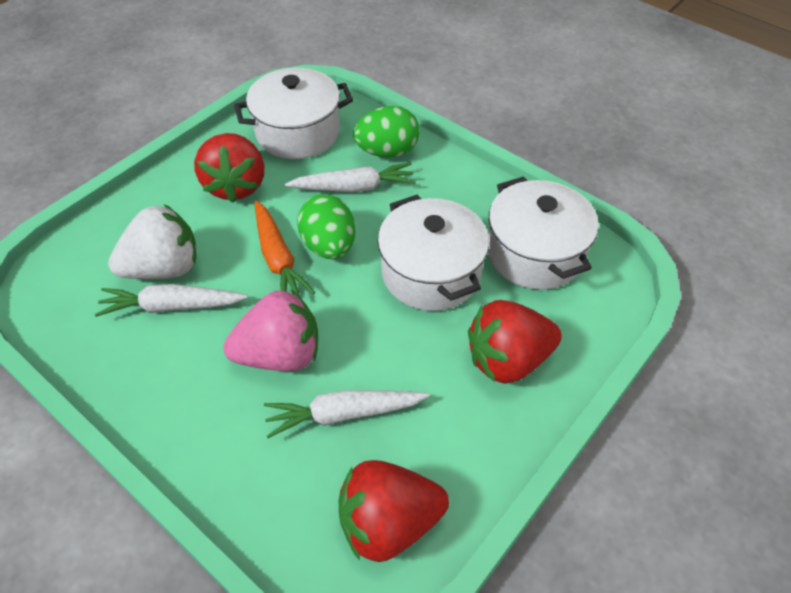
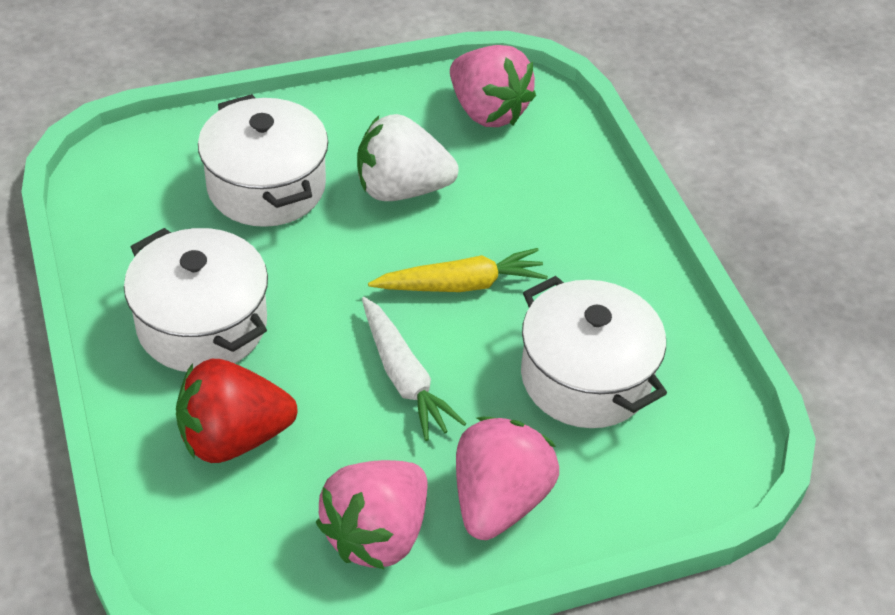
green egg: 2 -> 0
orange carrot: 1 -> 0
pink strawberry: 1 -> 3
red strawberry: 3 -> 1
white carrot: 3 -> 1
yellow carrot: 0 -> 1

